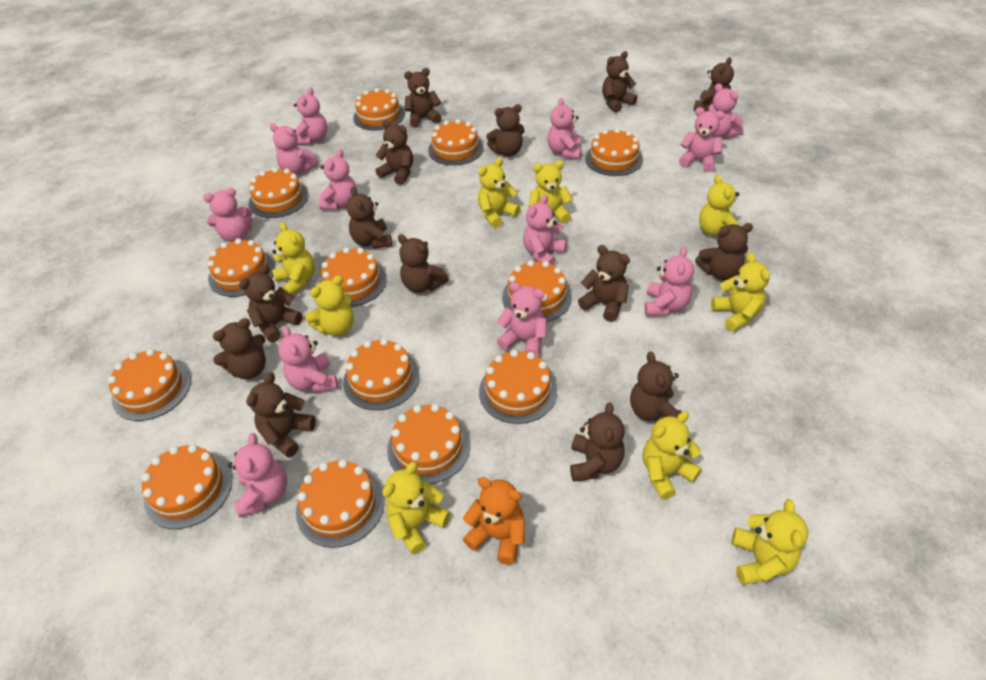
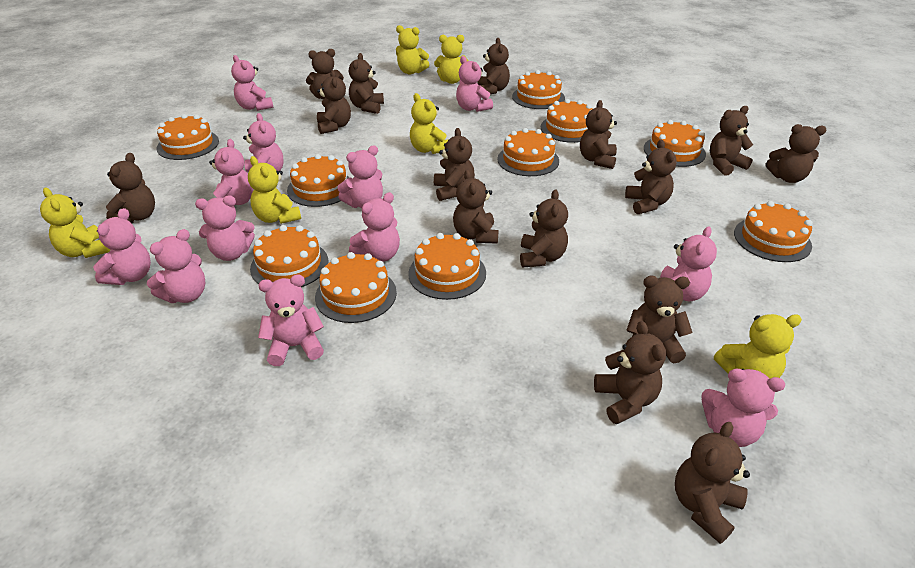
brown teddy bear: 14 -> 15
orange cake: 13 -> 10
orange teddy bear: 1 -> 0
yellow teddy bear: 9 -> 6

